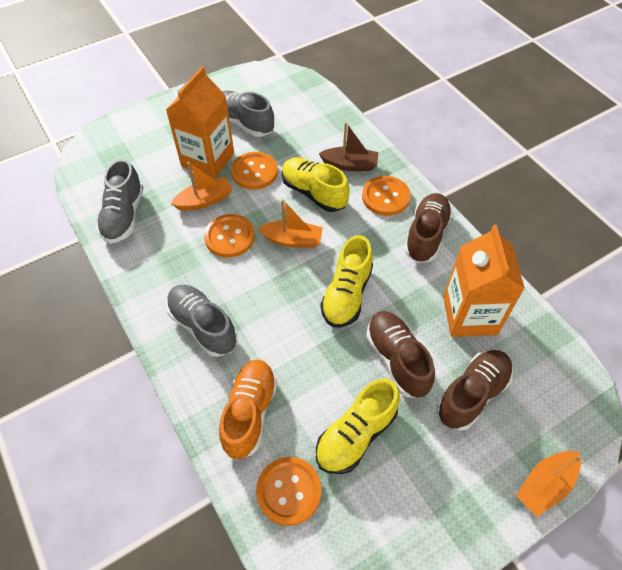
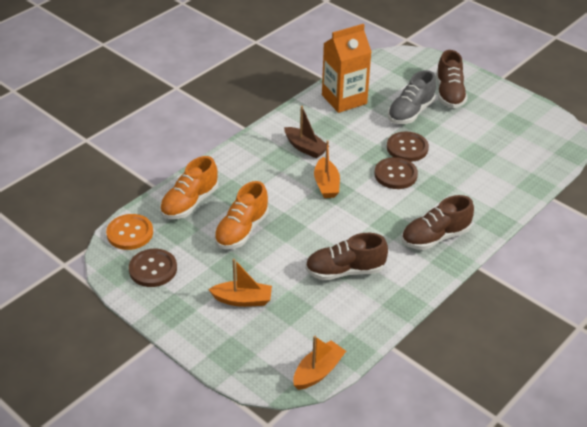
brown button: 0 -> 3
grey shoe: 3 -> 1
orange button: 4 -> 1
orange carton: 2 -> 1
orange shoe: 1 -> 2
yellow shoe: 3 -> 0

